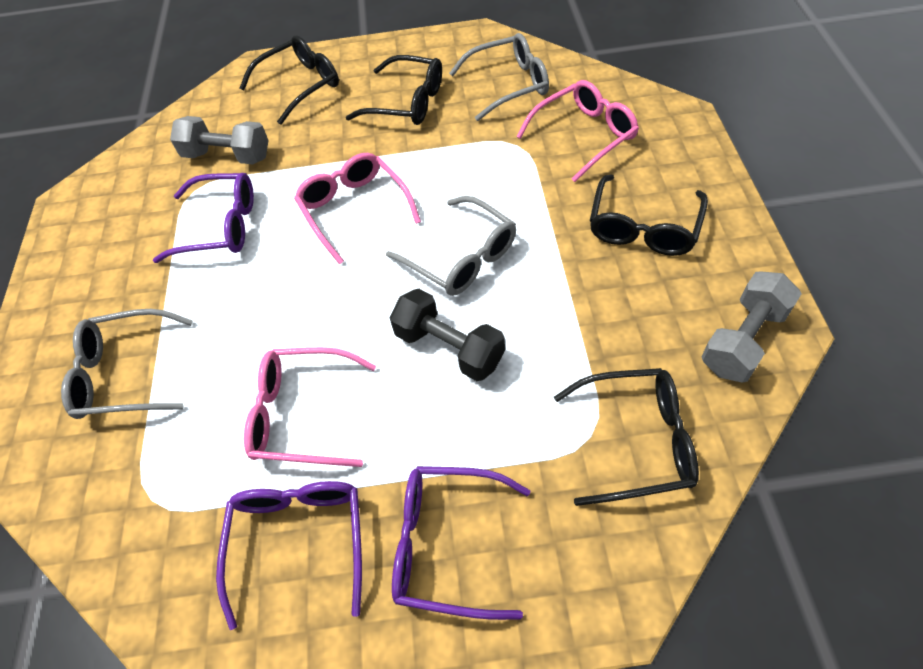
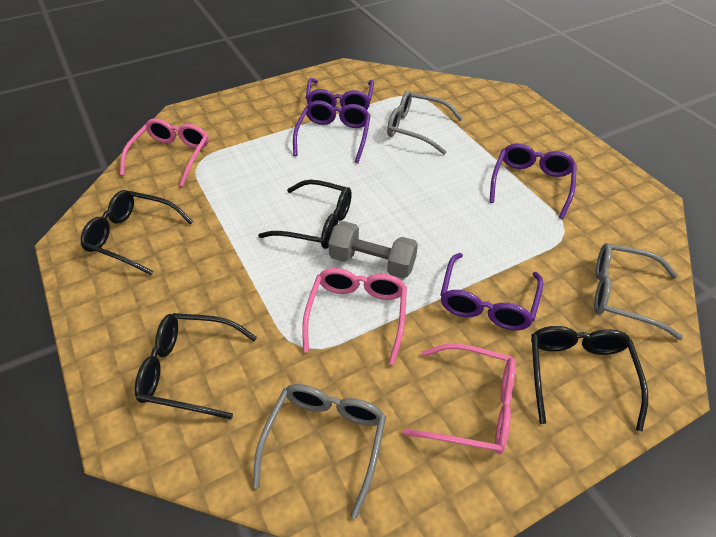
black dumbbell: 1 -> 0
grey dumbbell: 2 -> 1
purple glasses: 3 -> 4

